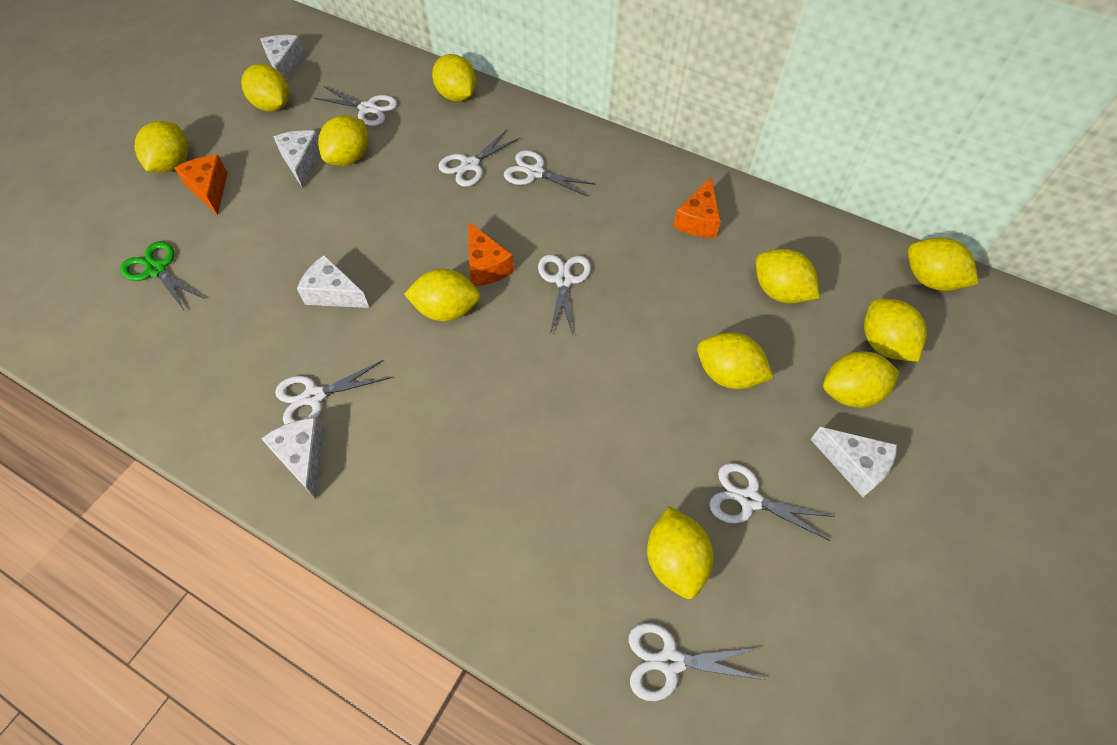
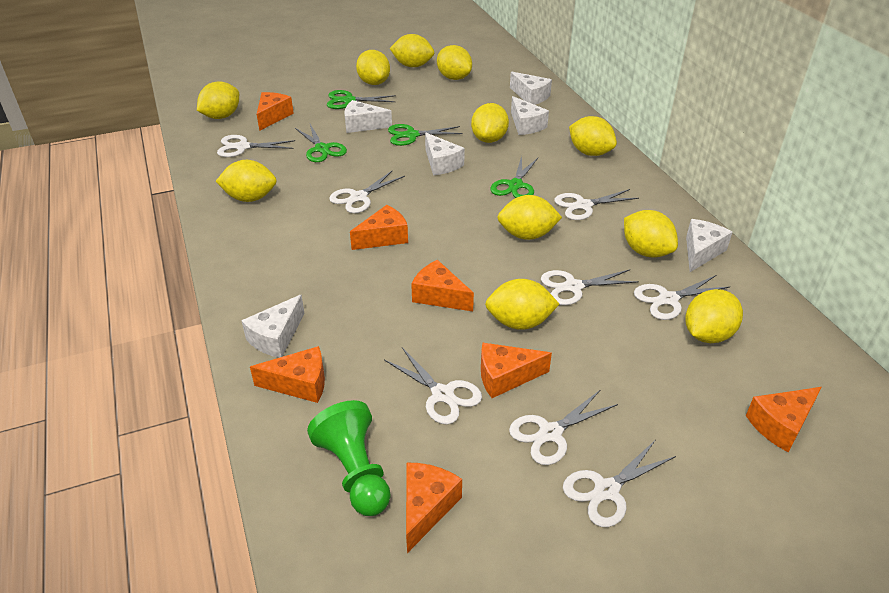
green pawn: 0 -> 1
green scissors: 1 -> 4
orange cheese: 3 -> 7
white cheese: 5 -> 6
white scissors: 7 -> 8

